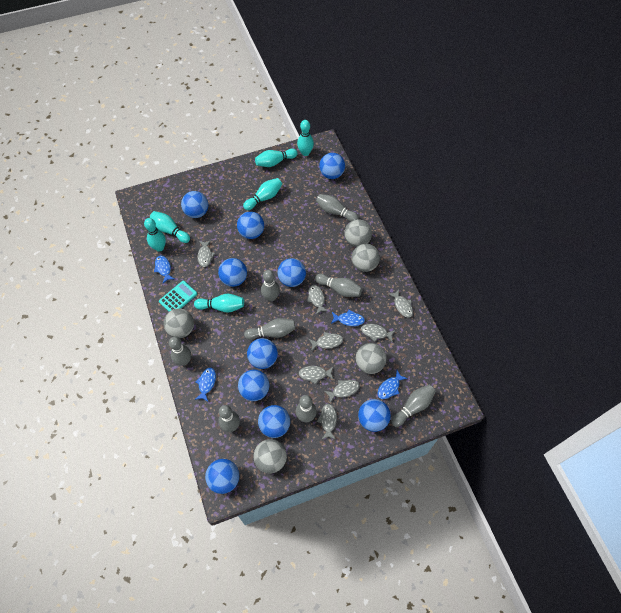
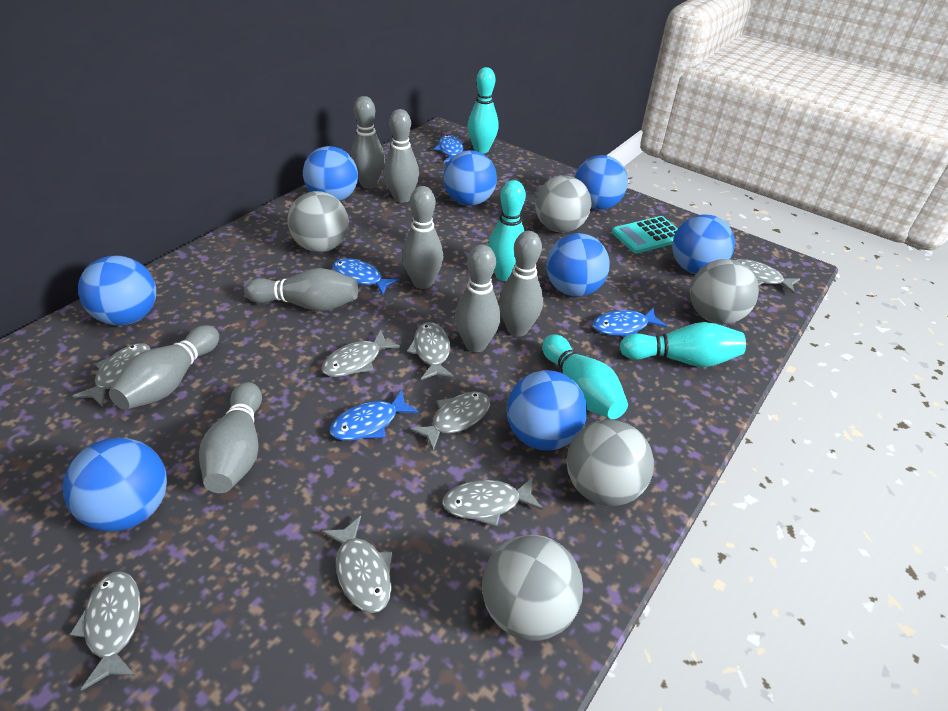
blue ball: 10 -> 8
turquoise bowling pin: 6 -> 4

